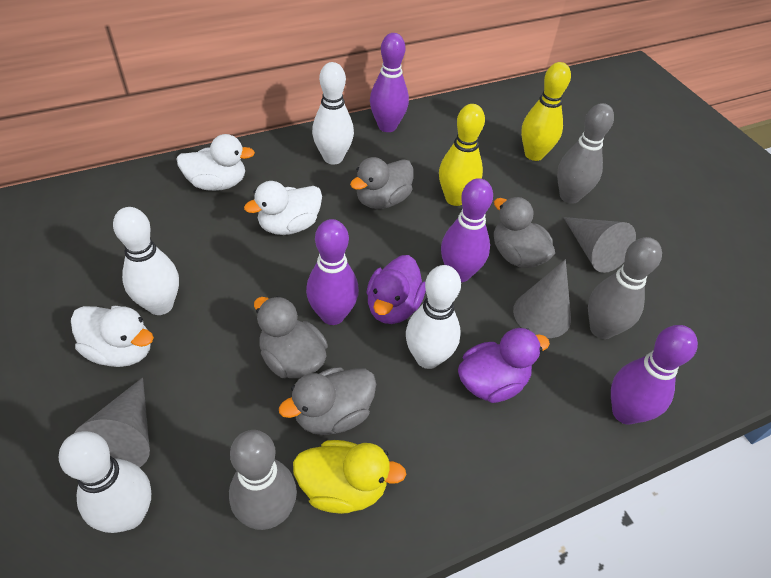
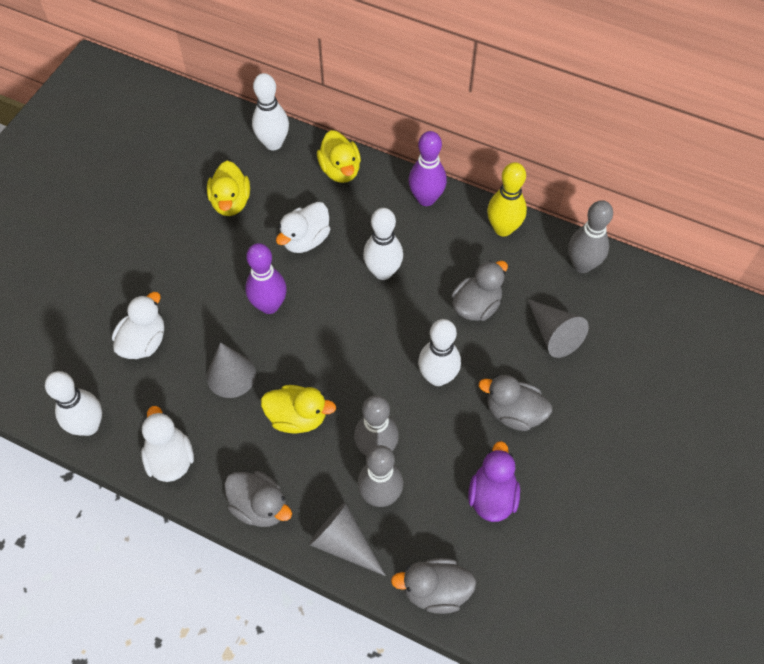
purple bowling pin: 4 -> 2
purple duck: 2 -> 1
yellow bowling pin: 2 -> 1
yellow duck: 1 -> 3

